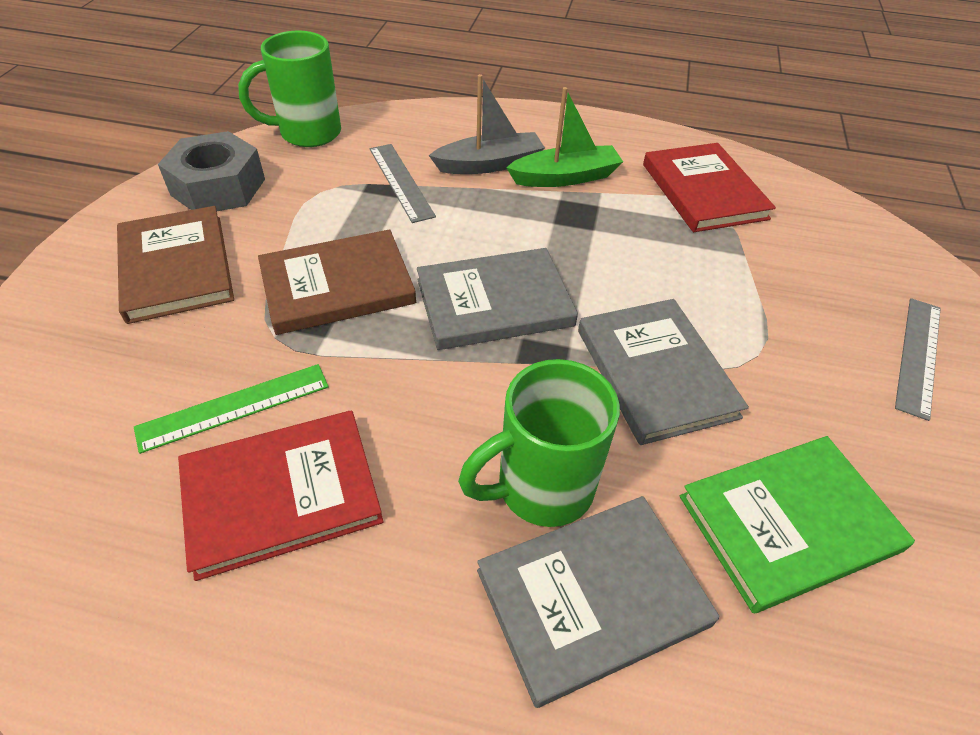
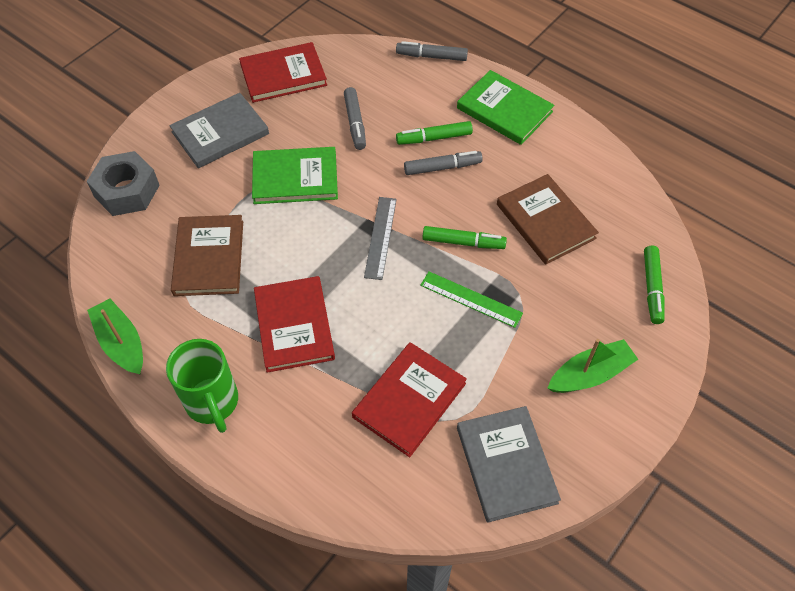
green boat: 1 -> 2
green book: 1 -> 2
green marker: 0 -> 3
green mug: 2 -> 1
grey boat: 1 -> 0
grey book: 3 -> 2
grey marker: 0 -> 3
grey ruler: 2 -> 1
red book: 2 -> 3

